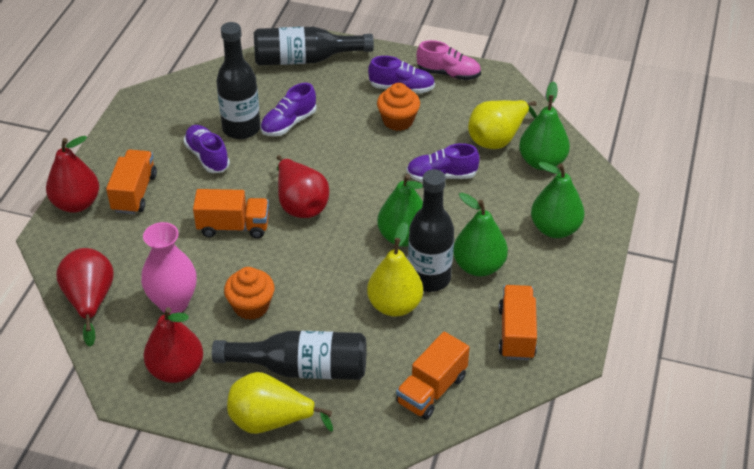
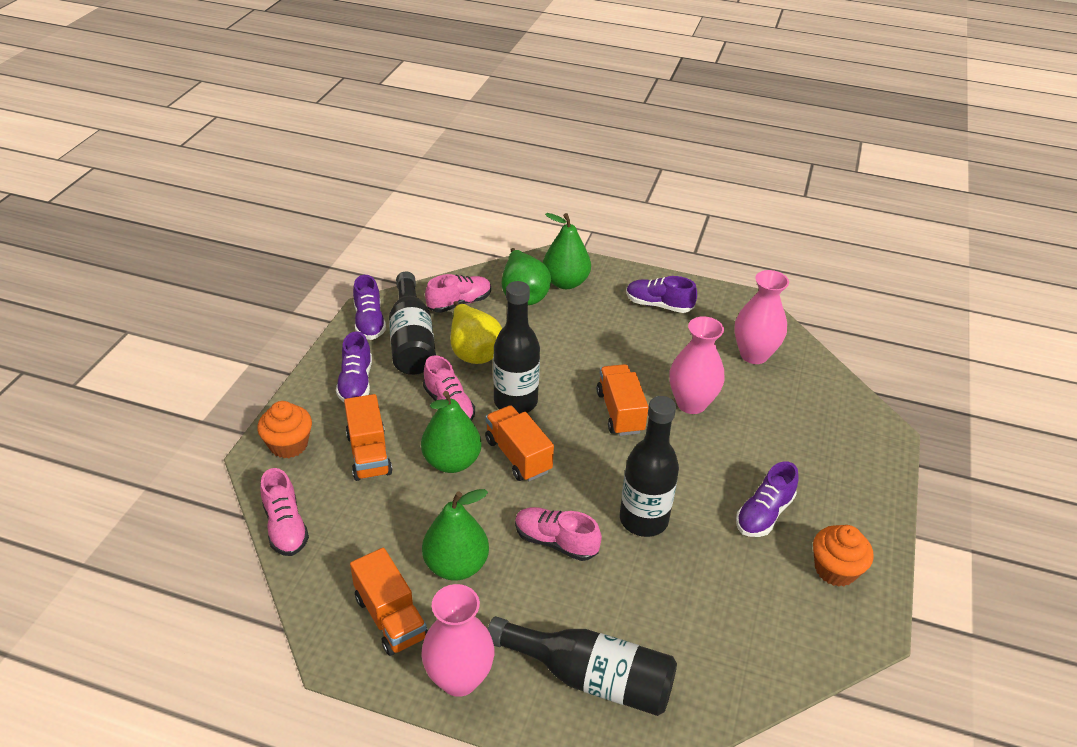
pink shoe: 1 -> 4
pink vase: 1 -> 3
red pear: 4 -> 0
yellow pear: 3 -> 1

